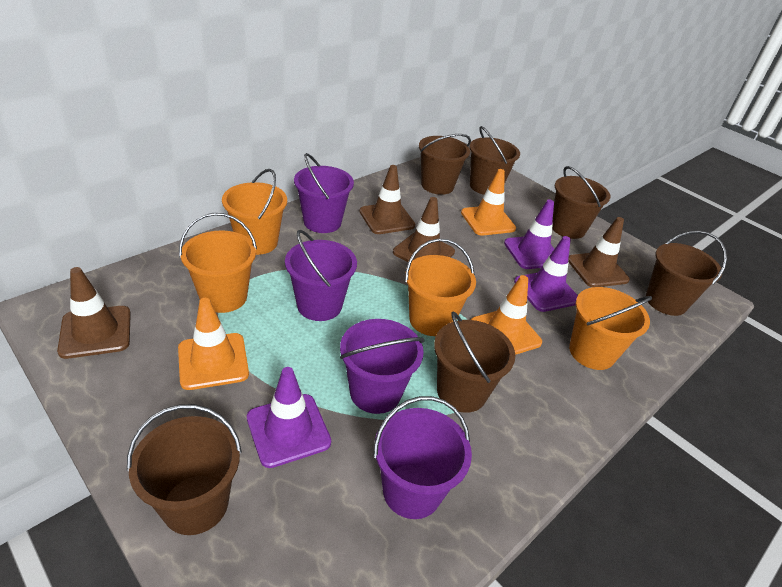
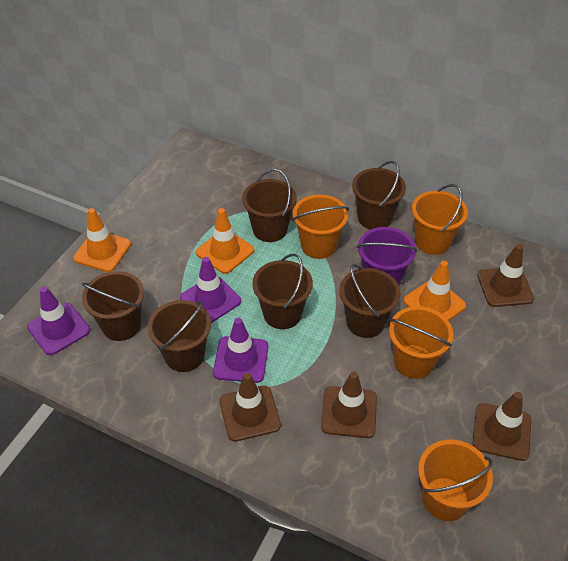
purple bucket: 4 -> 1

